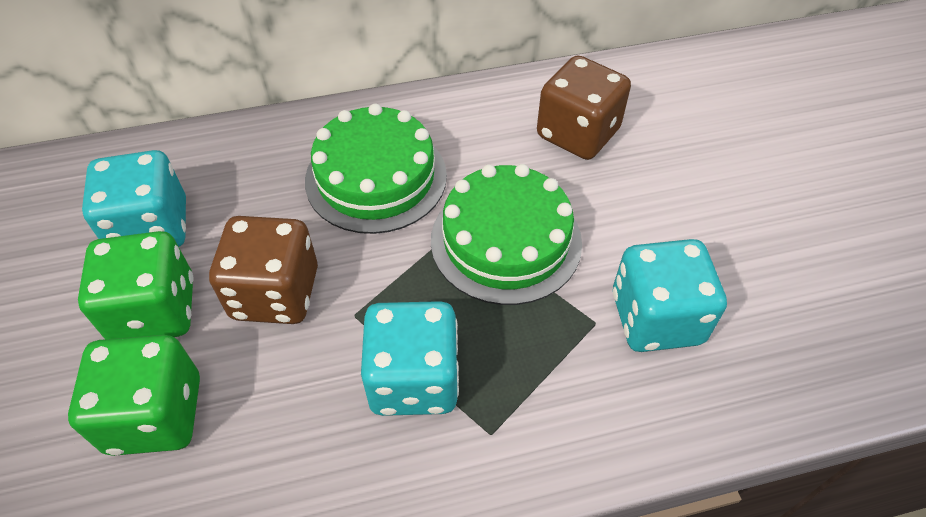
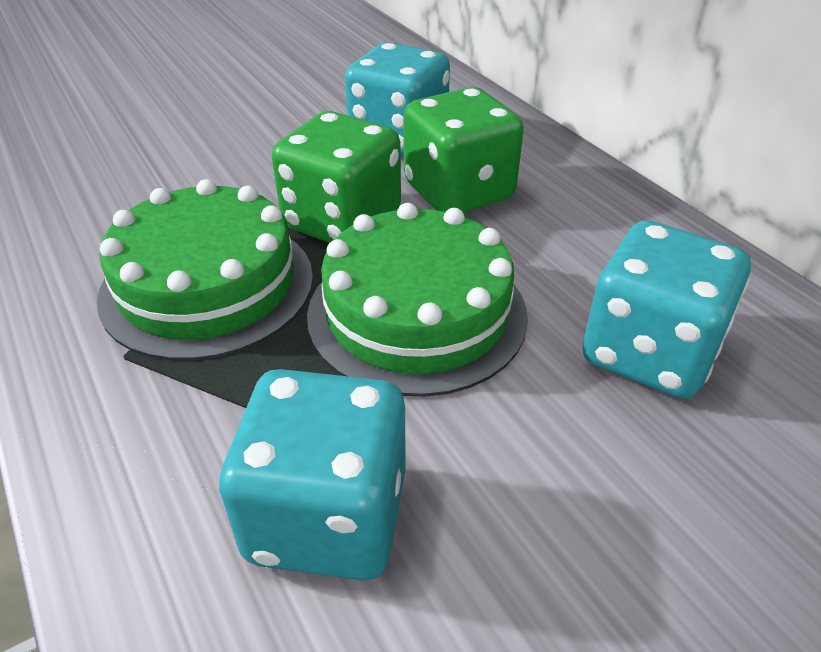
brown dice: 2 -> 0

